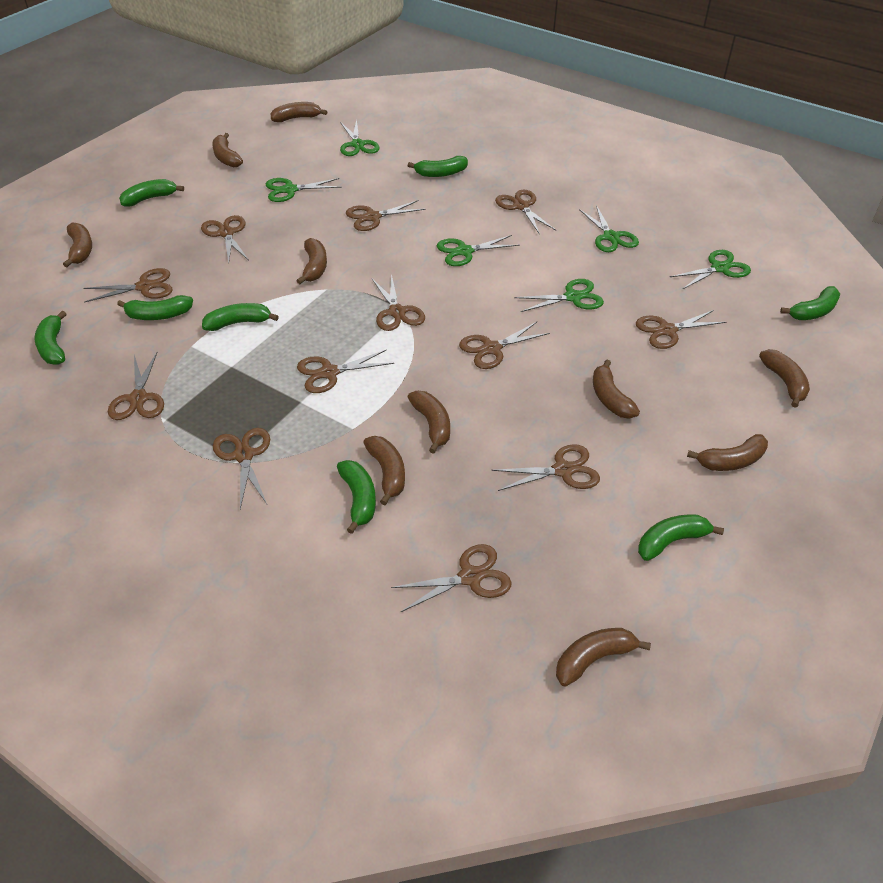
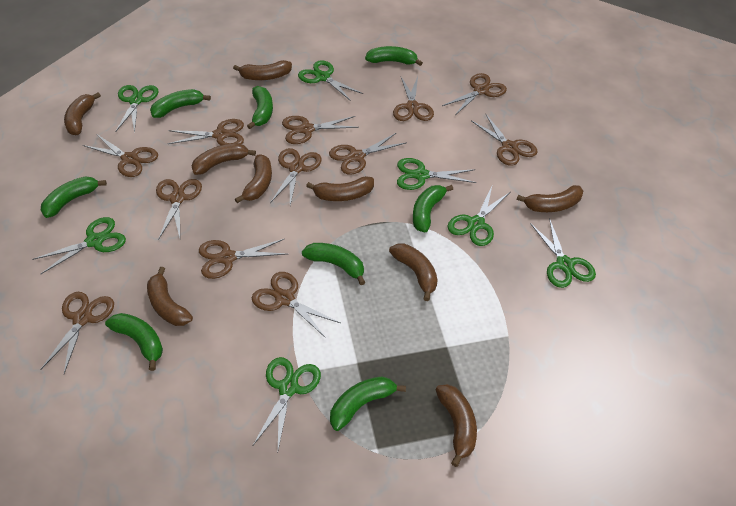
brown banana: 10 -> 9
green scissors: 6 -> 7

